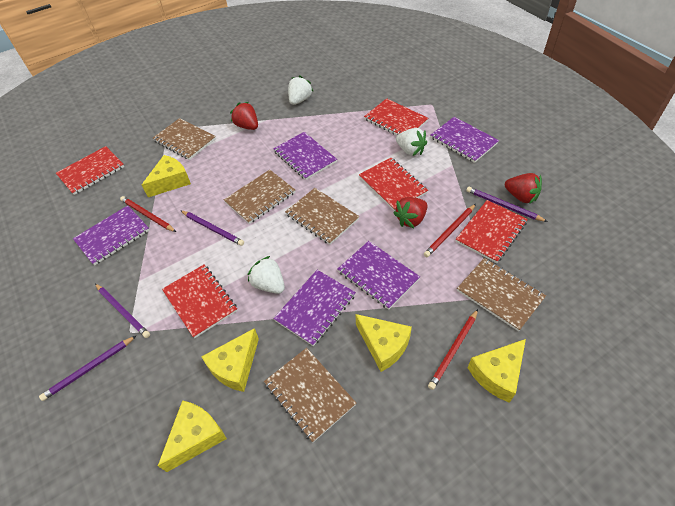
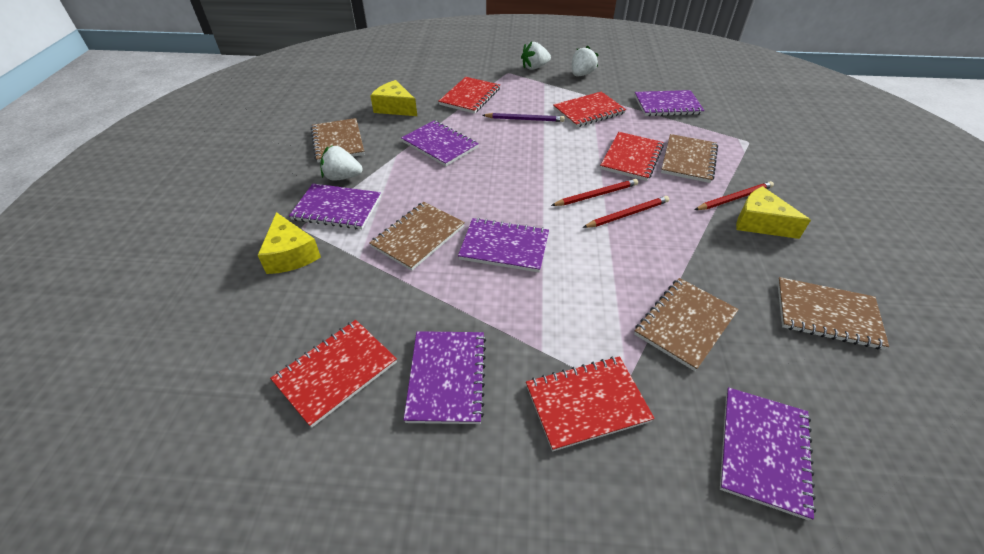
purple notebook: 5 -> 6
purple pencil: 4 -> 1
red strawberry: 3 -> 0
yellow cheese: 5 -> 3

